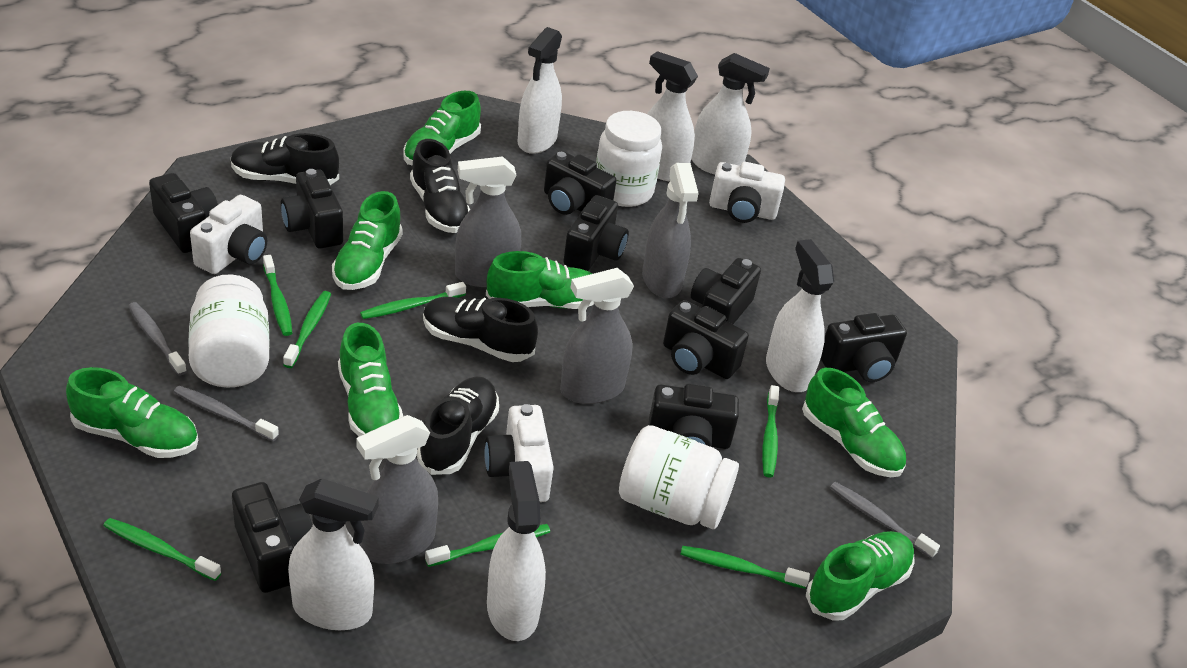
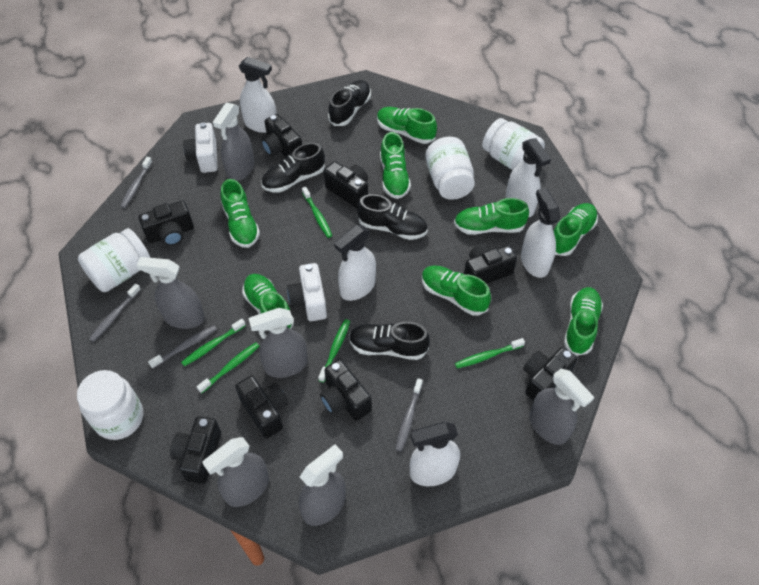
black camera: 9 -> 8
green shoe: 7 -> 8
green toothbrush: 7 -> 5
grey spray bottle: 4 -> 6
grey toothbrush: 3 -> 4
white camera: 3 -> 2
white jar: 3 -> 4
white spray bottle: 6 -> 5

